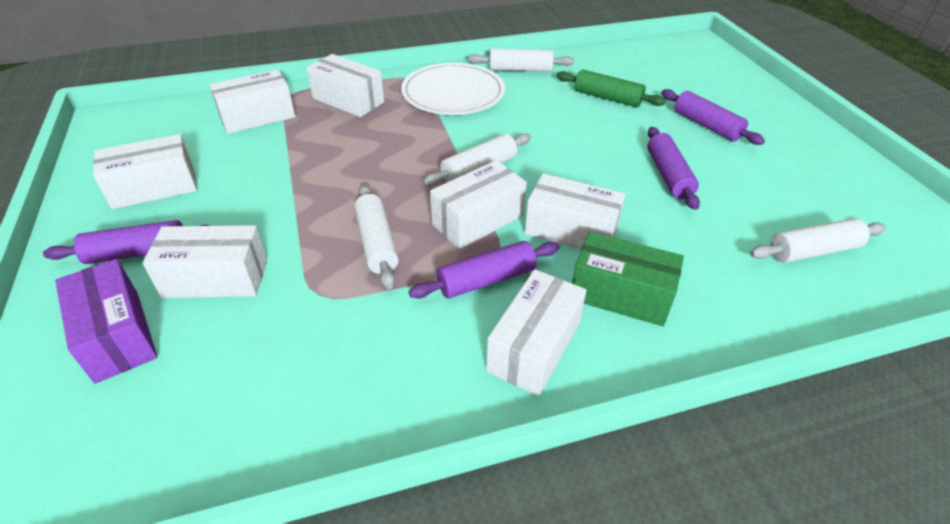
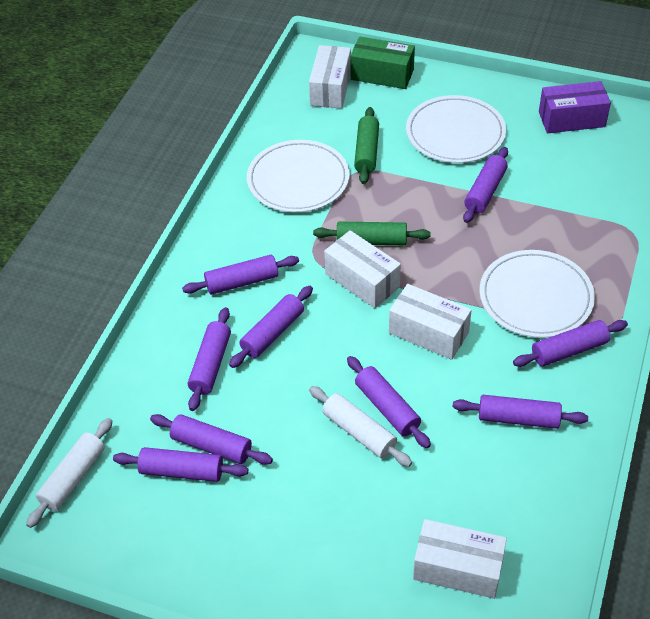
green rolling pin: 1 -> 2
purple rolling pin: 4 -> 9
white box: 7 -> 4
white plate: 1 -> 3
white rolling pin: 4 -> 2

